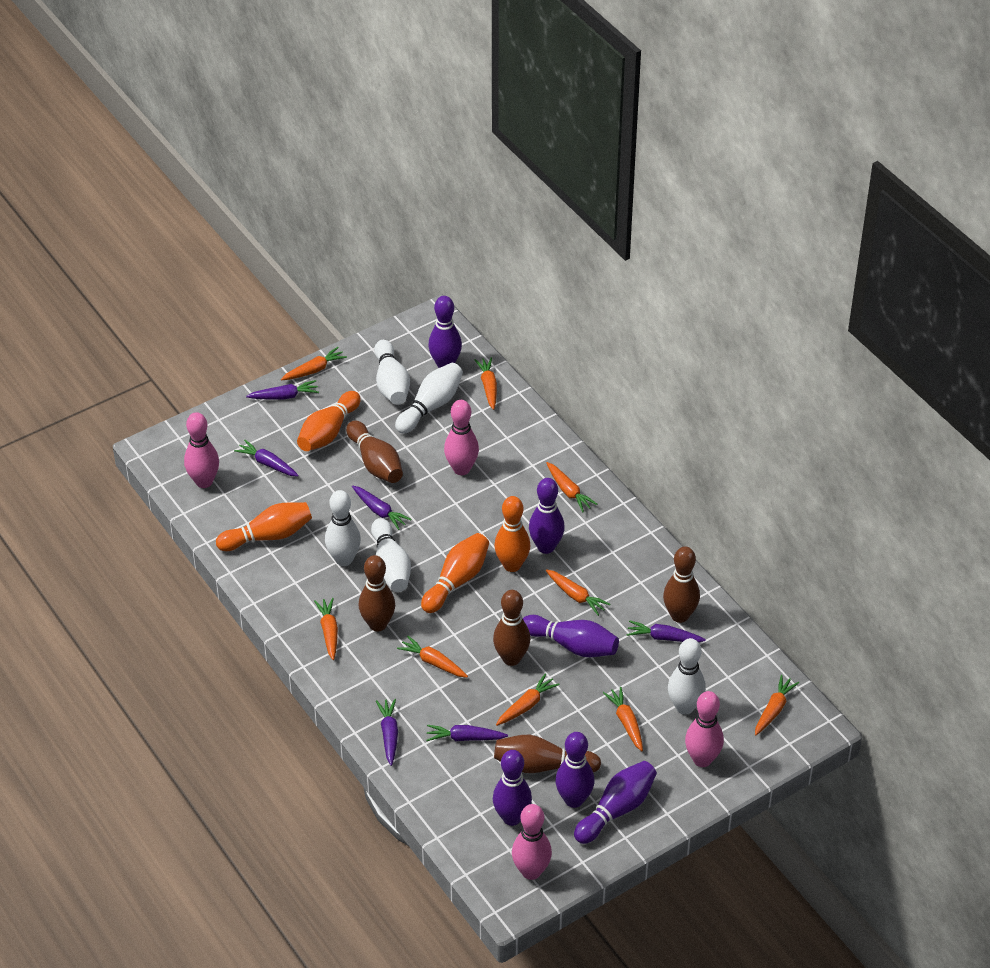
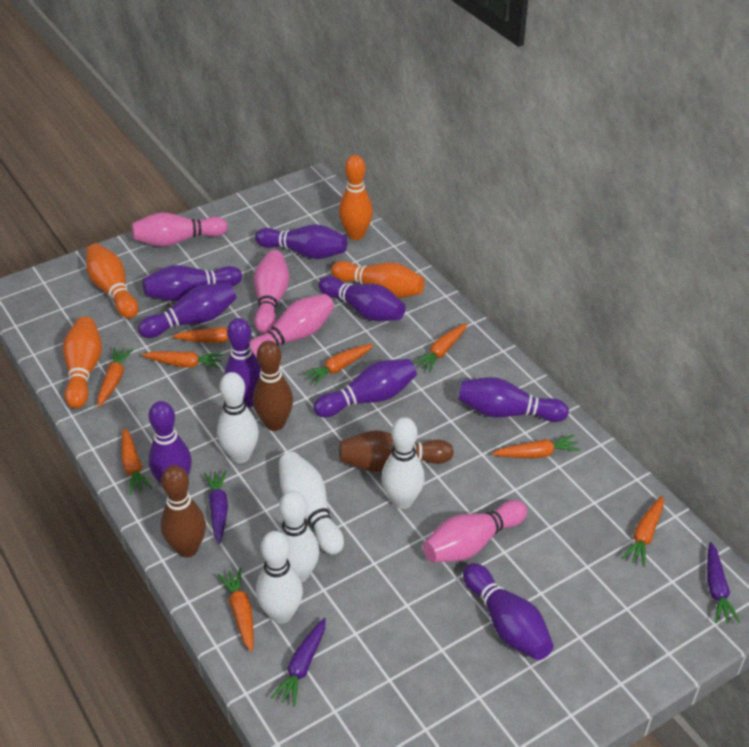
brown bowling pin: 5 -> 3
purple bowling pin: 6 -> 9
purple carrot: 6 -> 3

